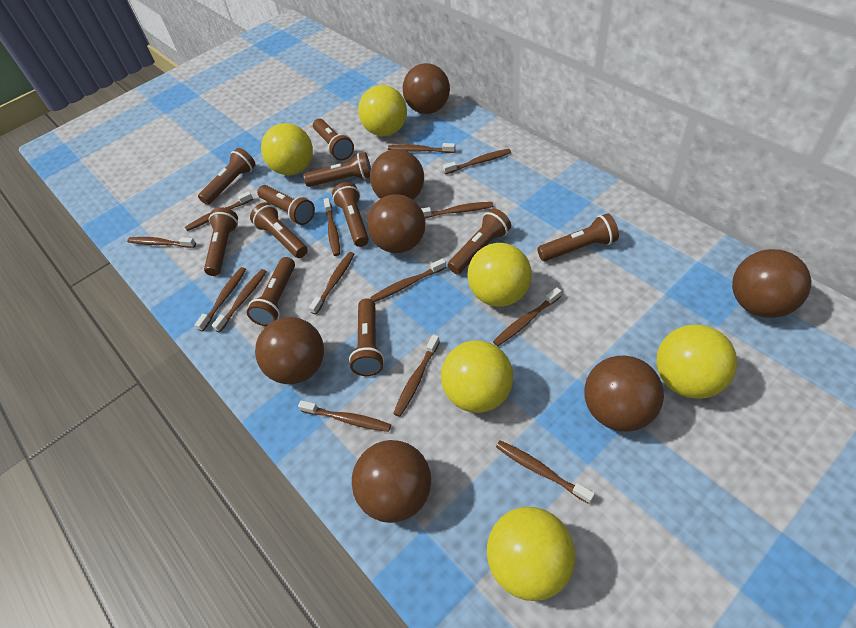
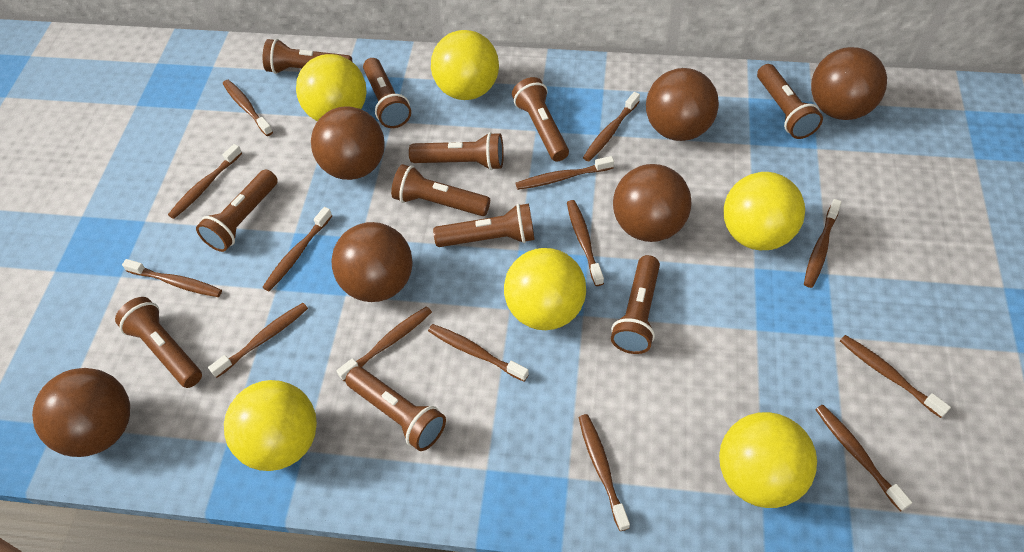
brown ball: 7 -> 6

